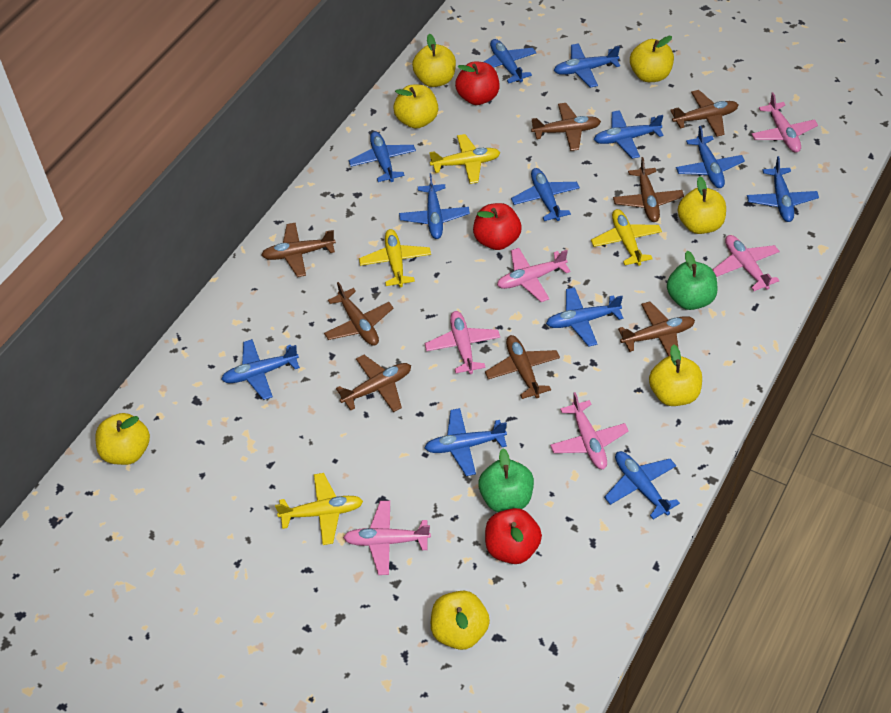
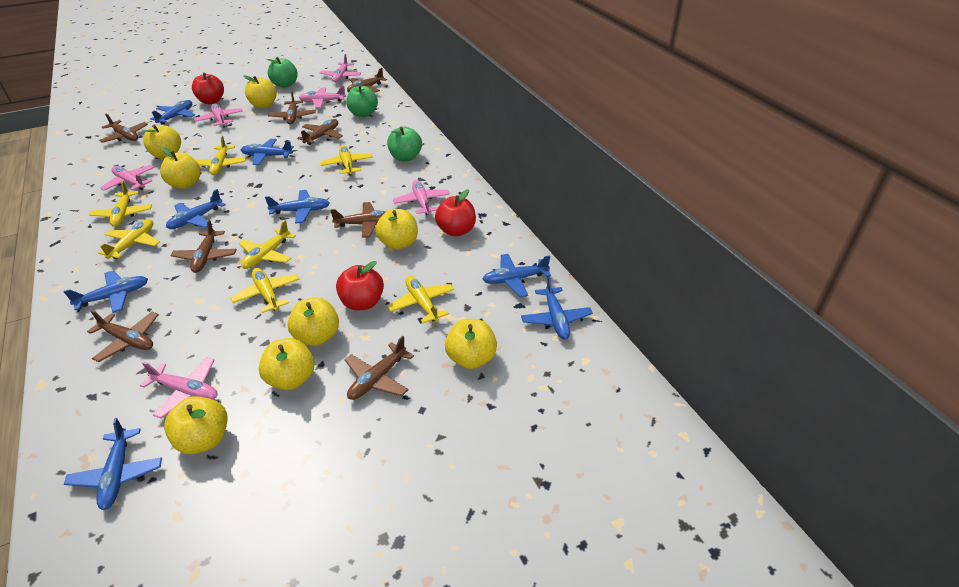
blue plane: 12 -> 8
green apple: 2 -> 3
yellow apple: 7 -> 8
yellow plane: 4 -> 7

